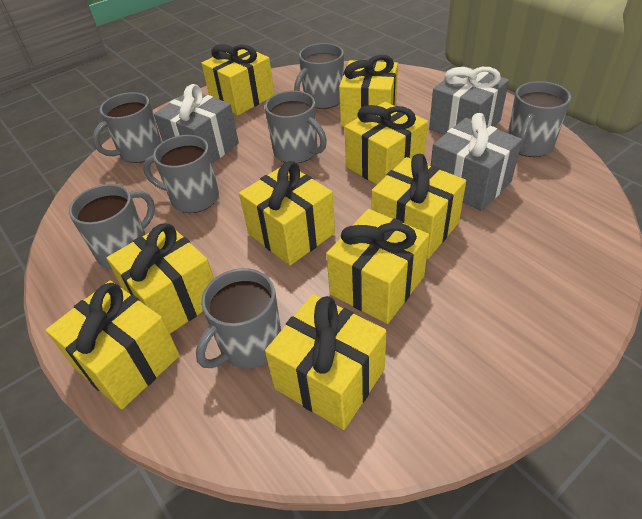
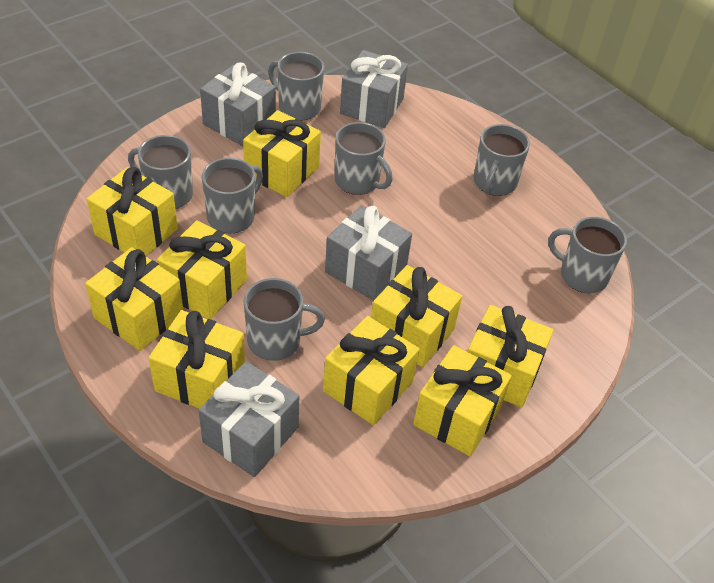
grey gift: 3 -> 4

